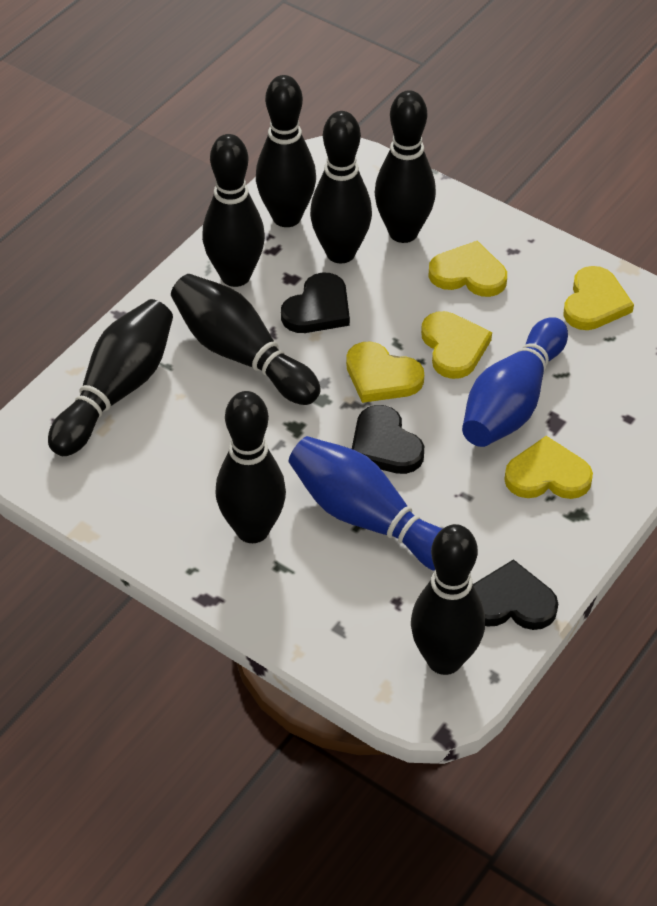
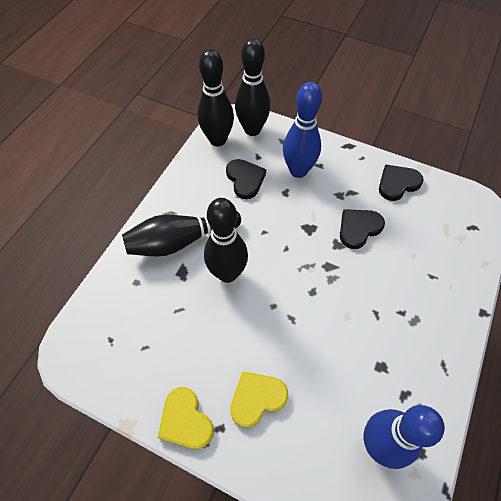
black bowling pin: 8 -> 4
yellow heart: 5 -> 2

